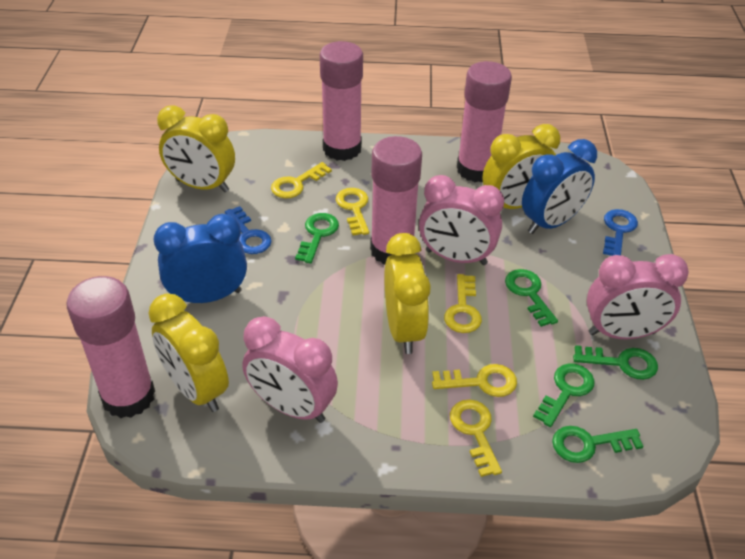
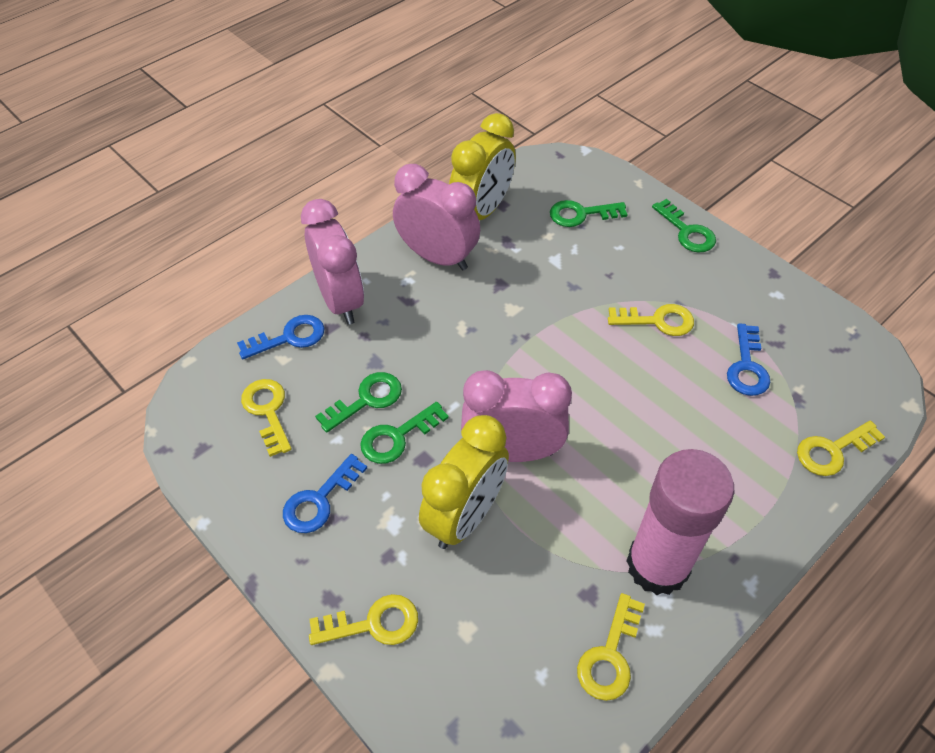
blue clock: 2 -> 0
blue key: 2 -> 3
green key: 5 -> 4
pink glue stick: 4 -> 1
yellow clock: 4 -> 2

